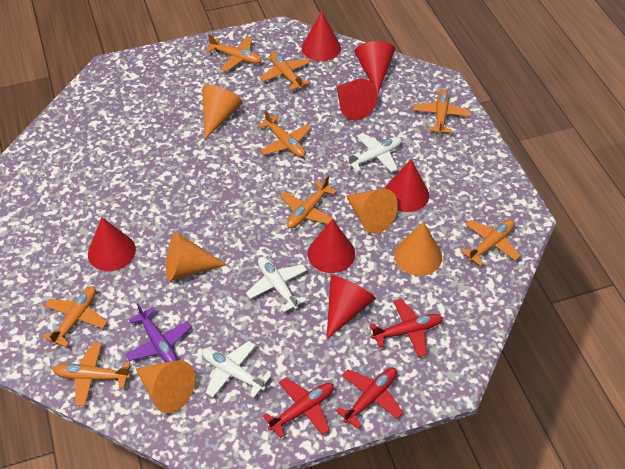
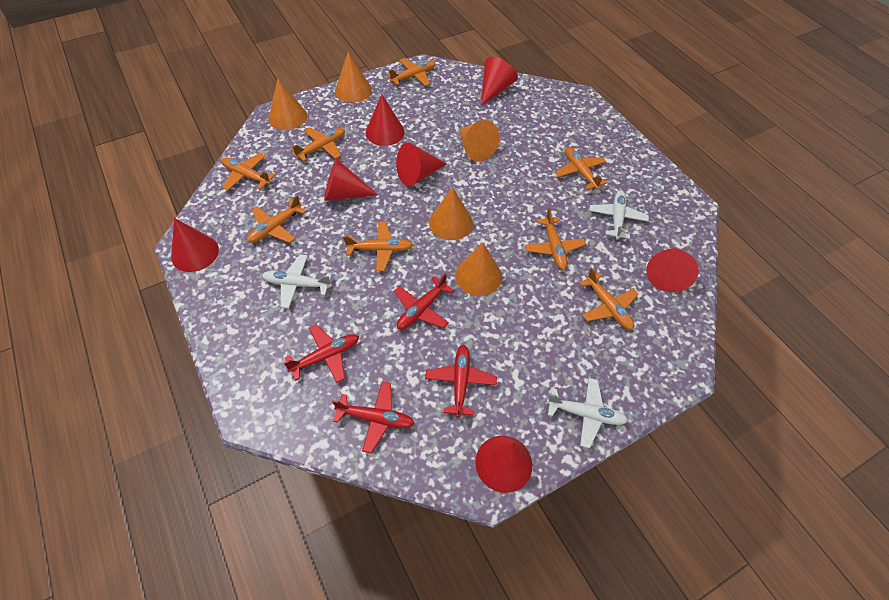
purple plane: 1 -> 0
red plane: 3 -> 4

